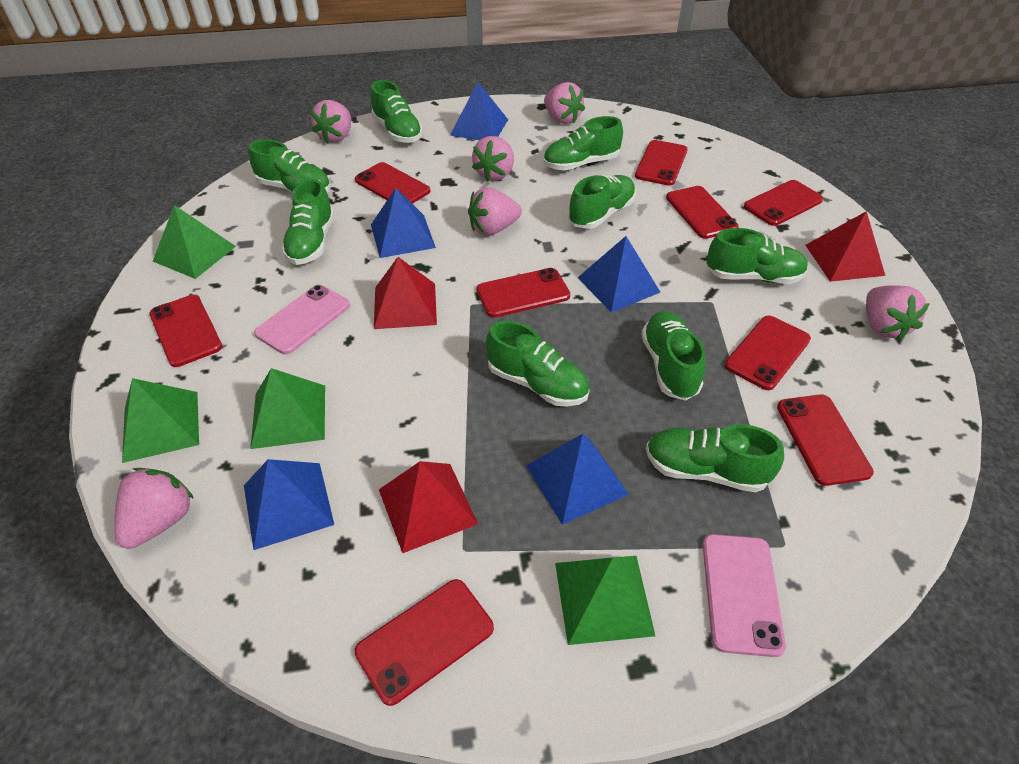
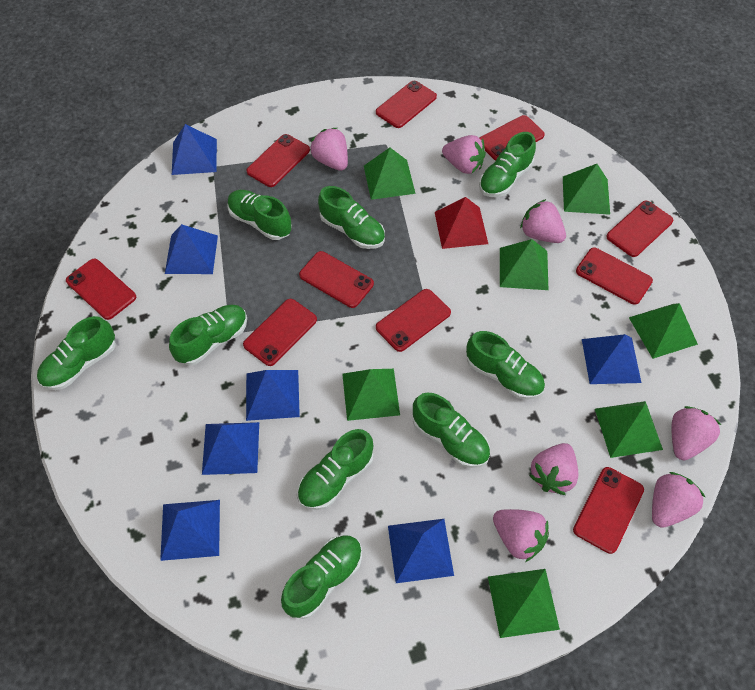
blue pyramid: 5 -> 7
green pyramid: 4 -> 7
pink phone: 2 -> 0
pink strawberry: 6 -> 7
red phone: 9 -> 10
red pyramid: 3 -> 1

